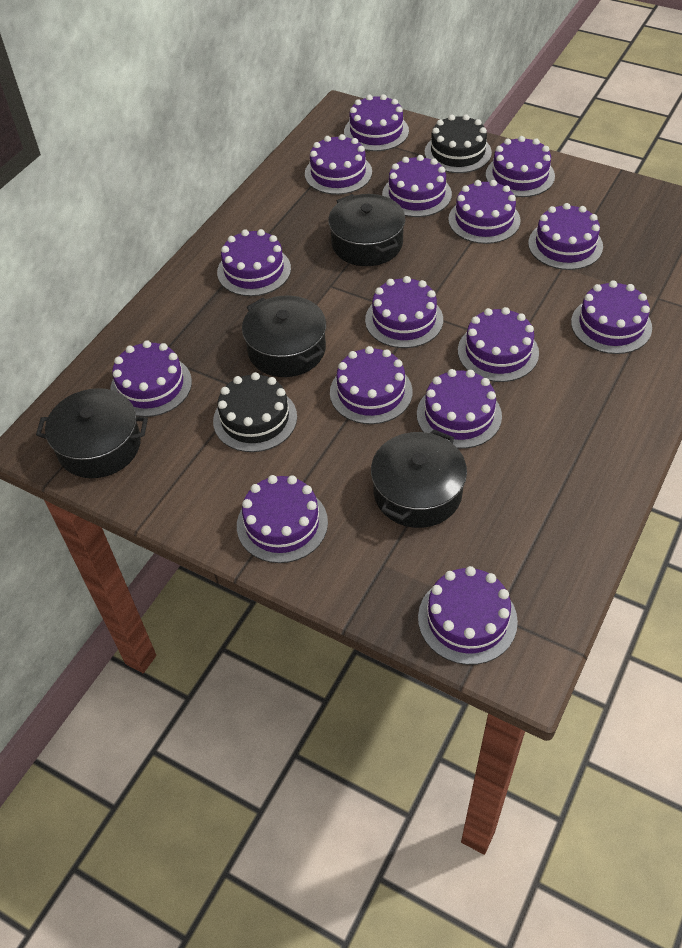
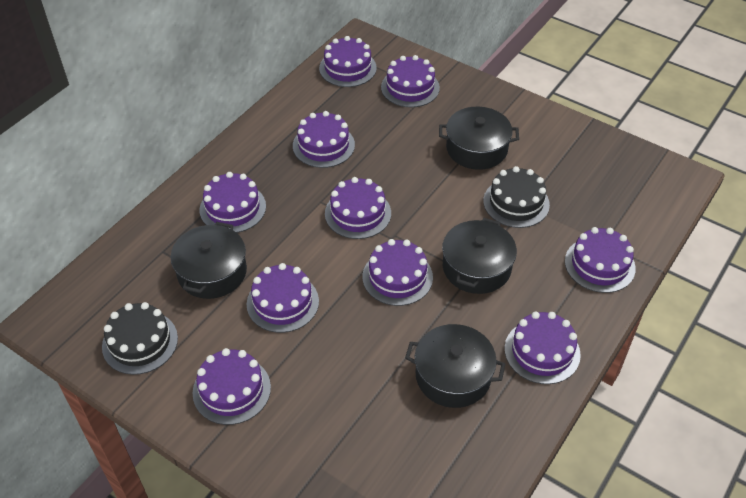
purple cake: 15 -> 10

